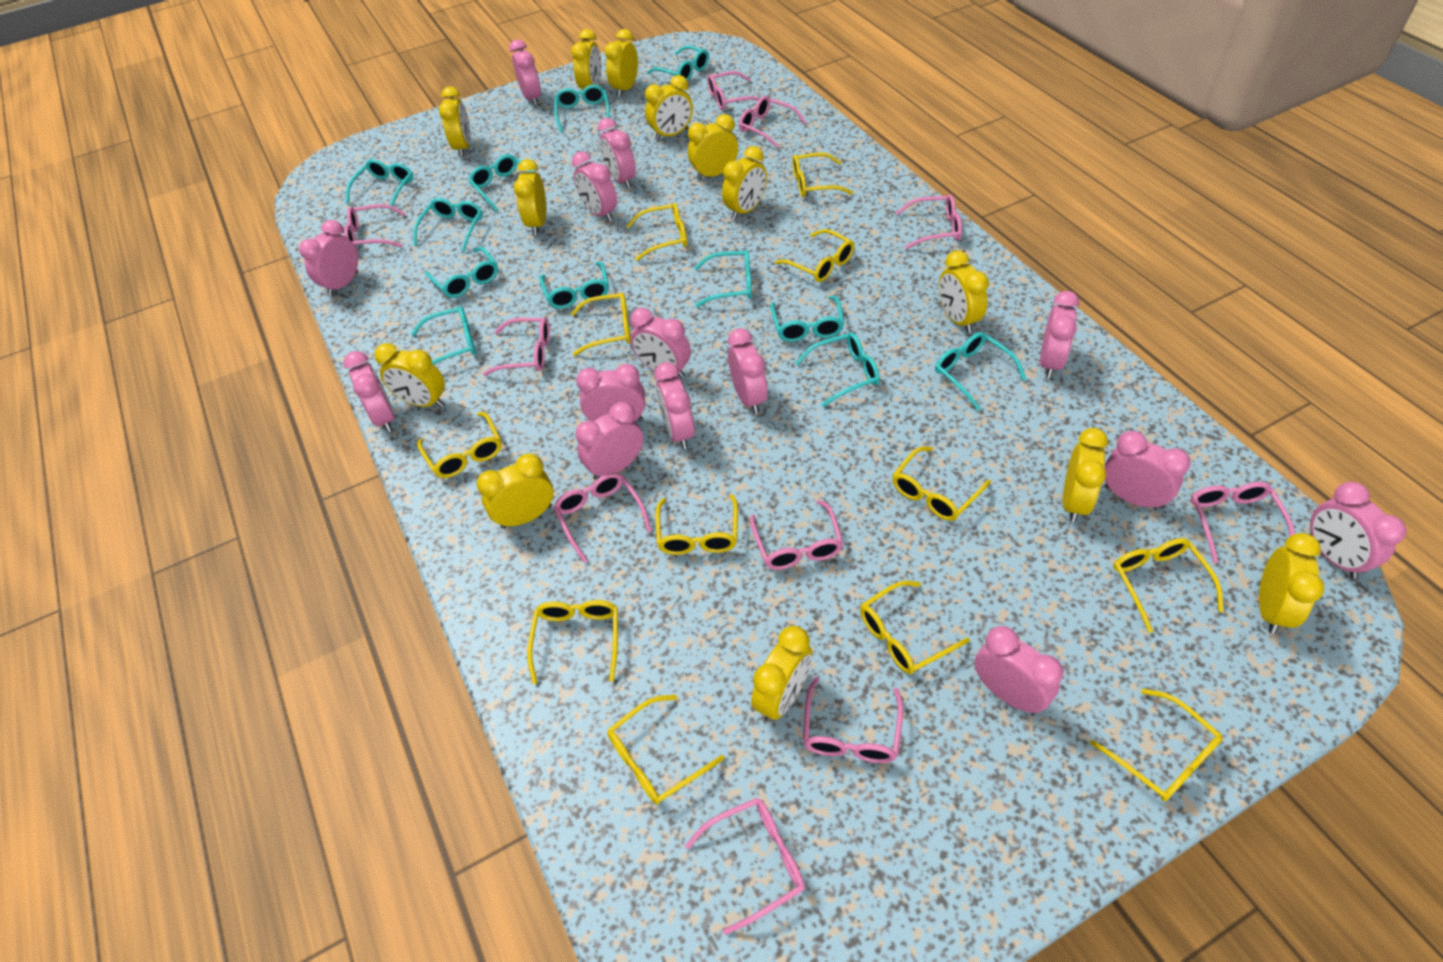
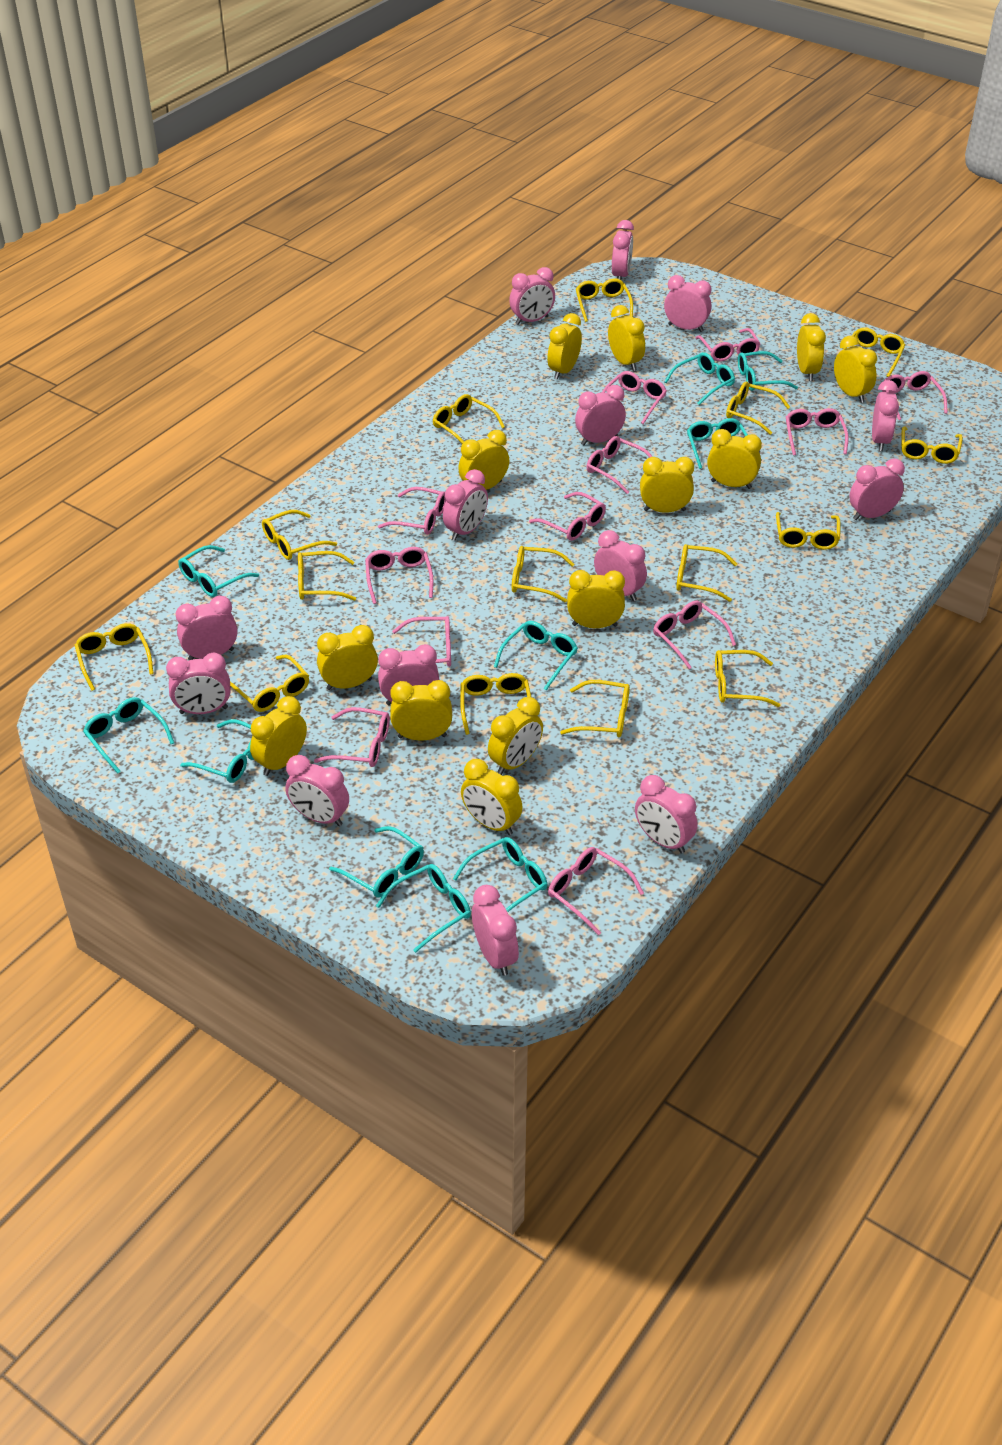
pink glasses: 10 -> 12
turquoise glasses: 12 -> 10
yellow glasses: 12 -> 15

